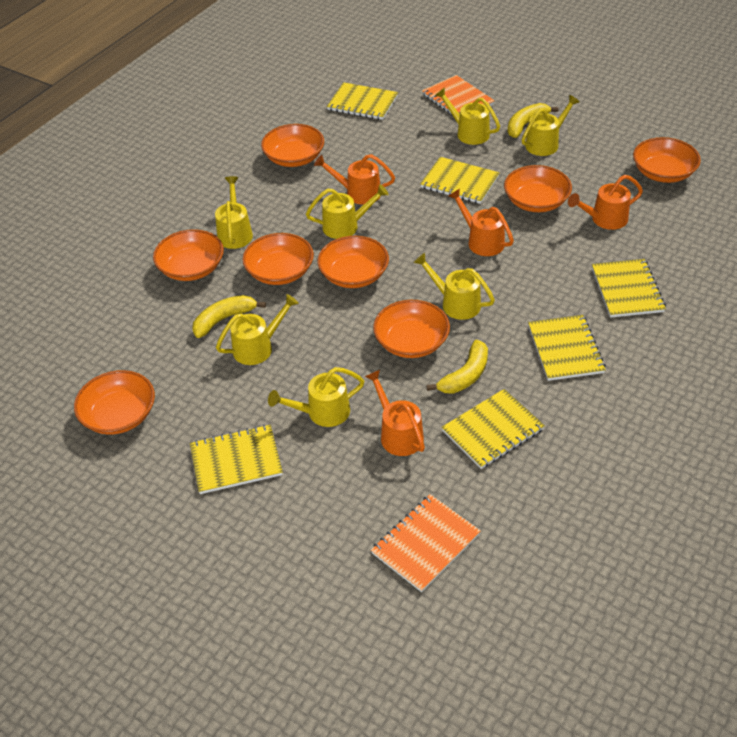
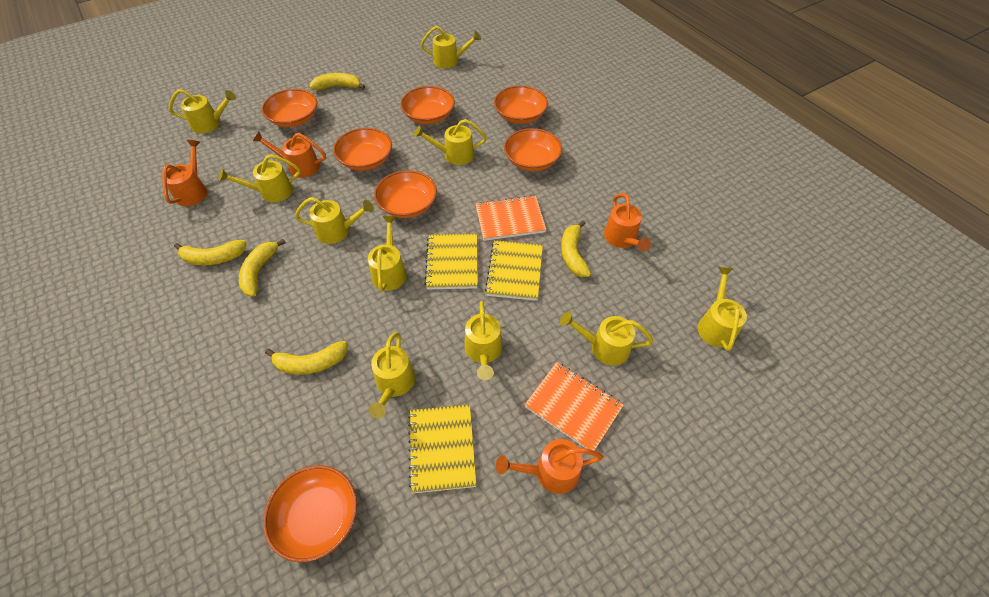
orange bowl: 8 -> 7
yellow banana: 3 -> 5
yellow notebook: 6 -> 3
yellow watering can: 7 -> 10

